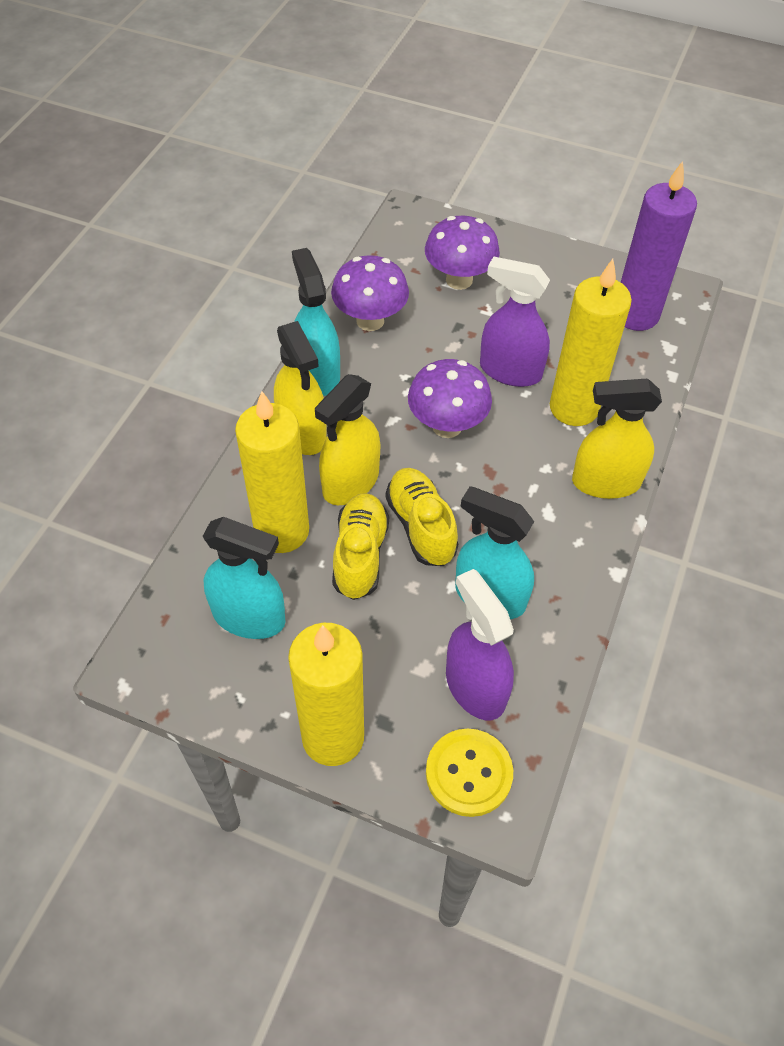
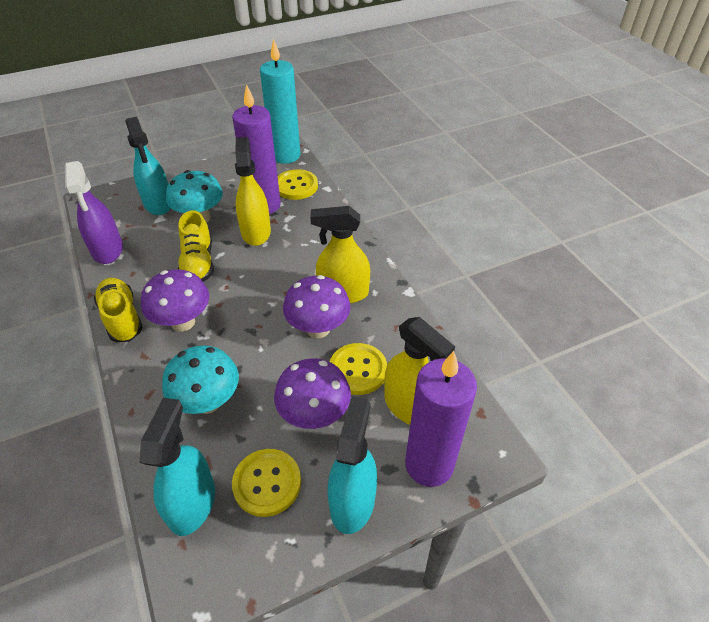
purple candle: 1 -> 2
purple spray bottle: 2 -> 1
turquoise candle: 0 -> 1
turquoise mushroom: 0 -> 2
yellow button: 1 -> 3
yellow candle: 3 -> 0

